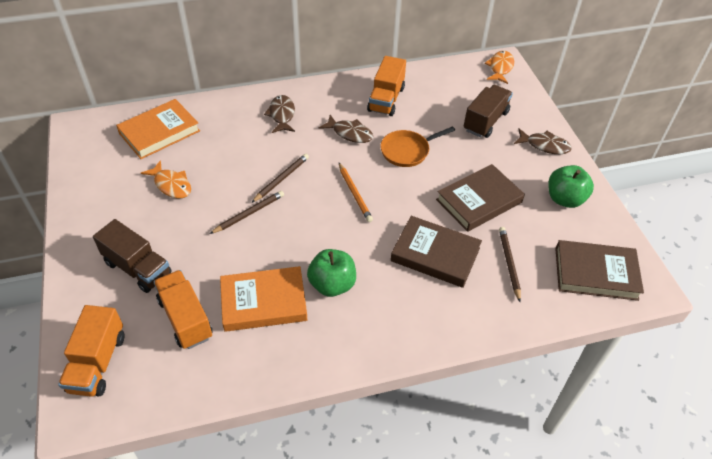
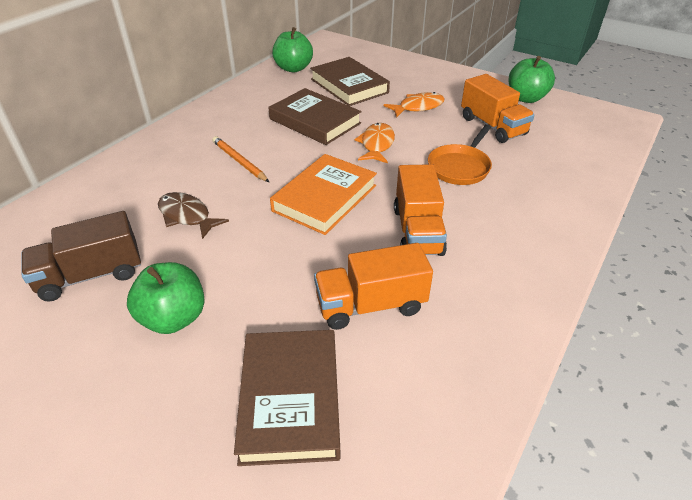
brown fish: 3 -> 1
brown pencil: 3 -> 0
brown truck: 2 -> 1
green apple: 2 -> 3
orange book: 2 -> 1

